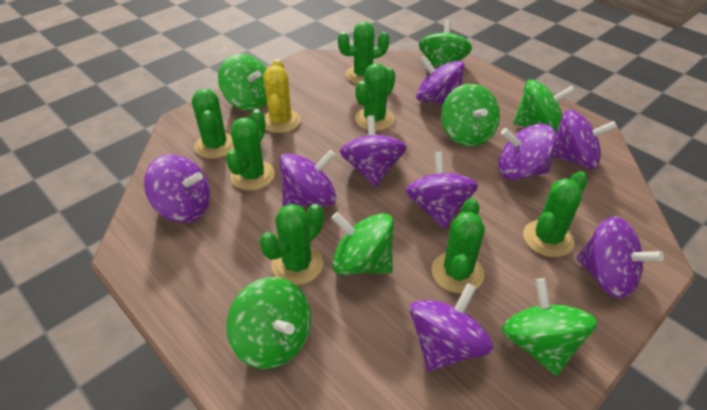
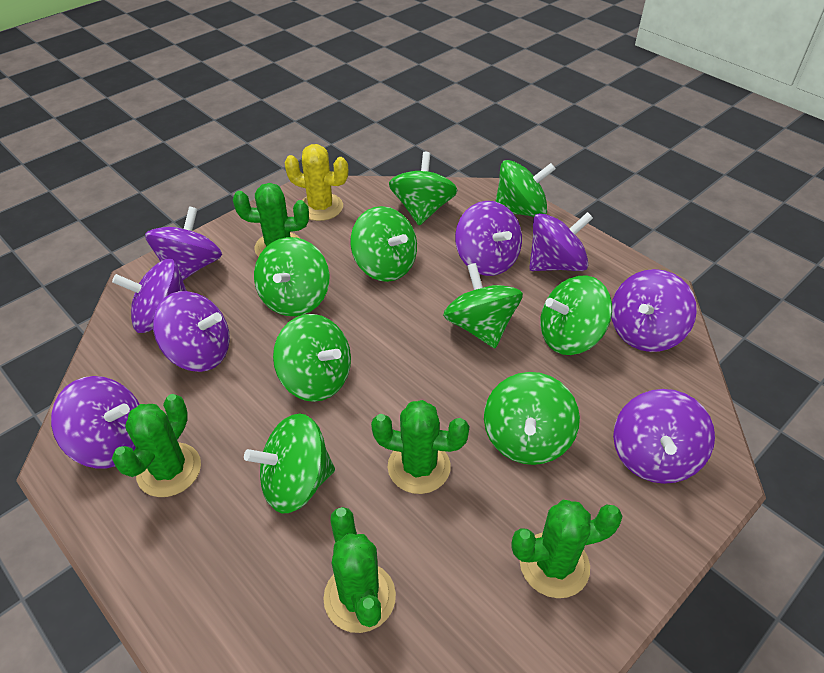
green cactus: 7 -> 5
green spinning top: 7 -> 9
purple spinning top: 9 -> 8

